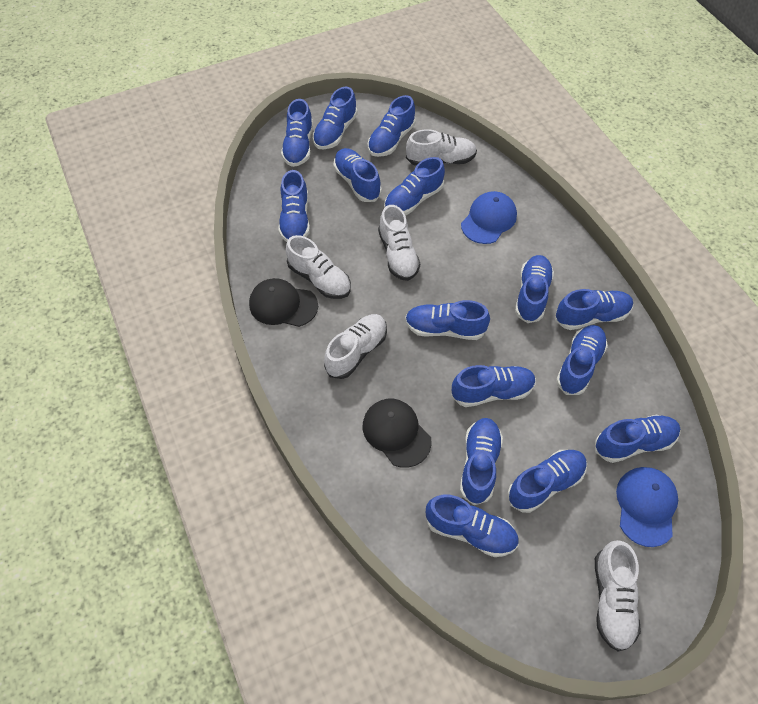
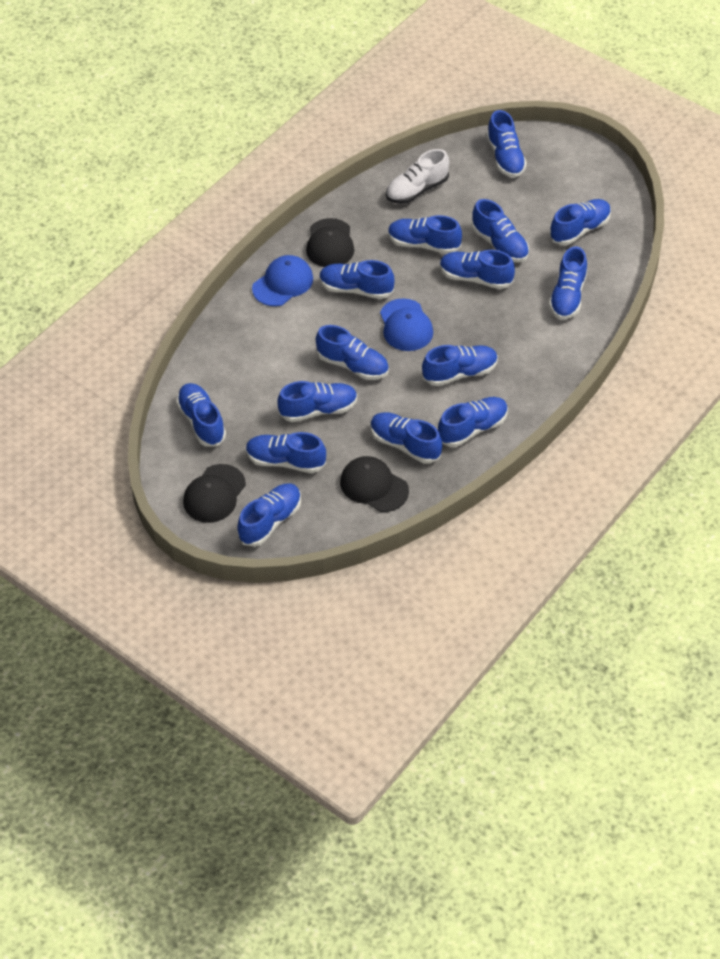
black cap: 2 -> 3
white shoe: 5 -> 1

